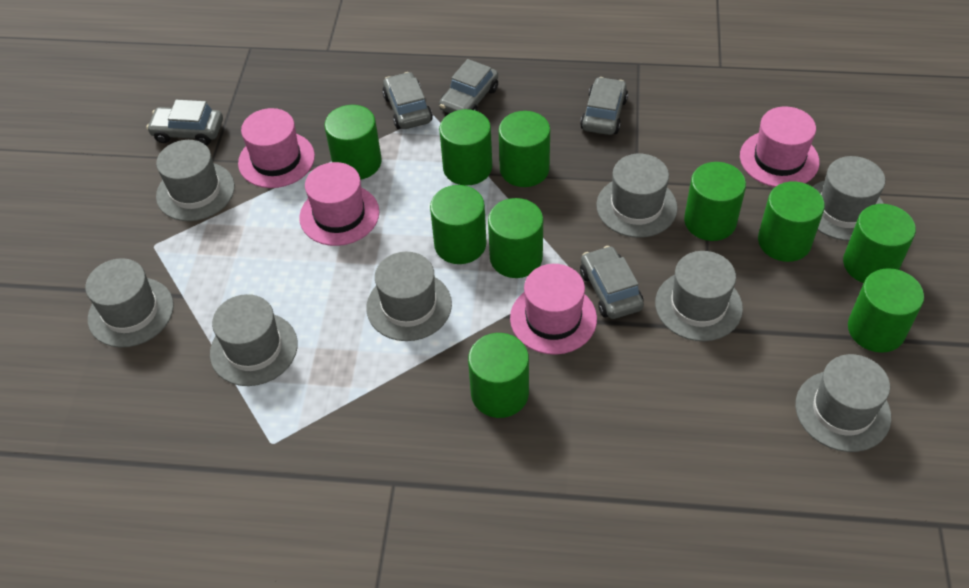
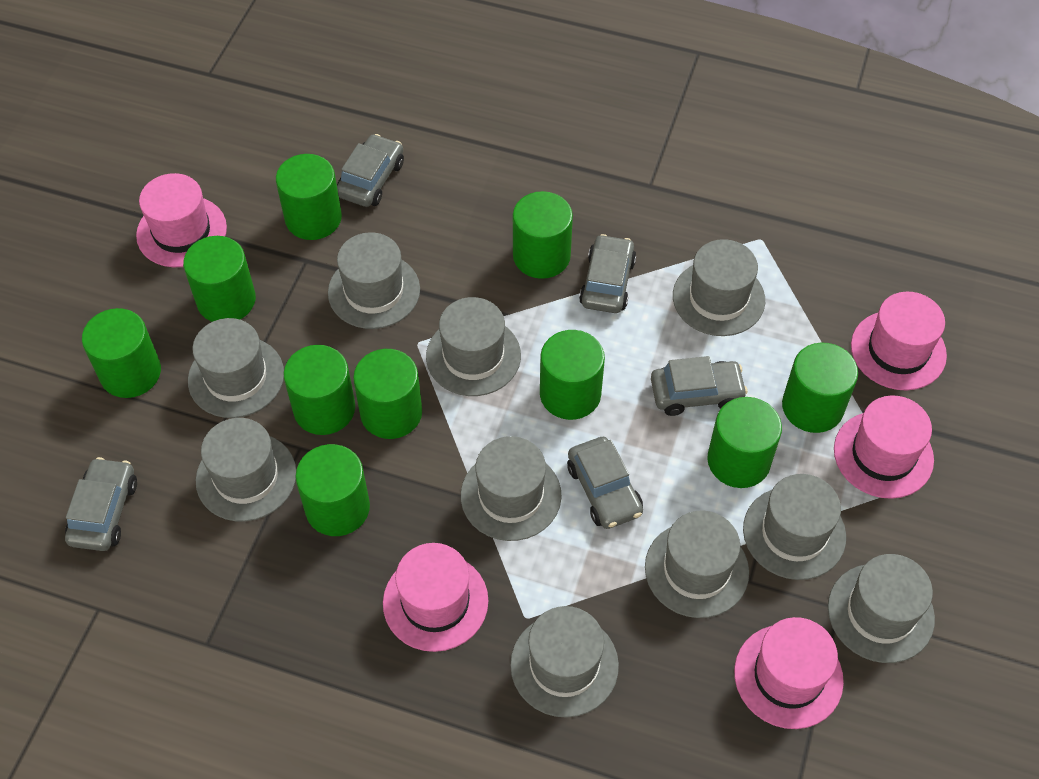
grey hat: 8 -> 10
pink hat: 4 -> 5

